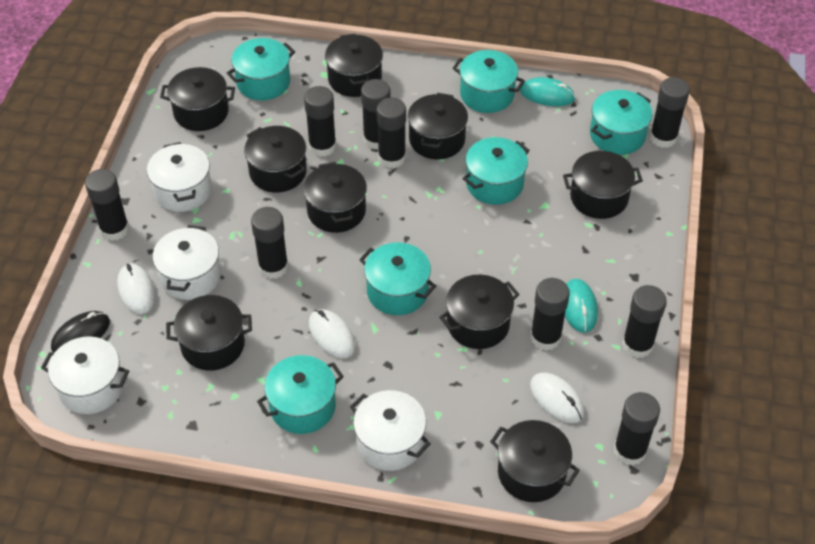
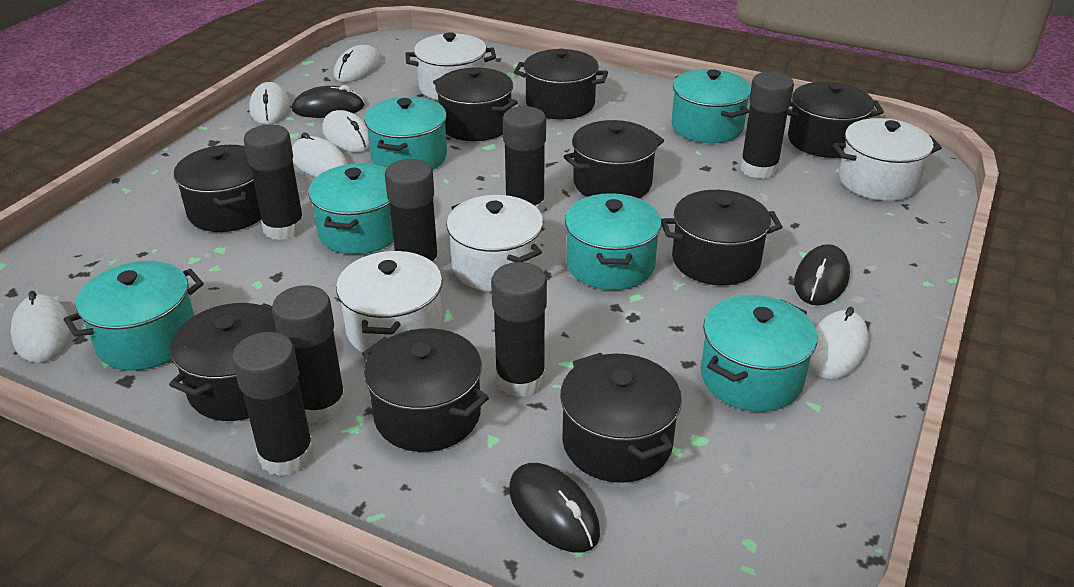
black glue stick: 9 -> 7
black mouse: 1 -> 3
turquoise mouse: 2 -> 0
white mouse: 3 -> 6

